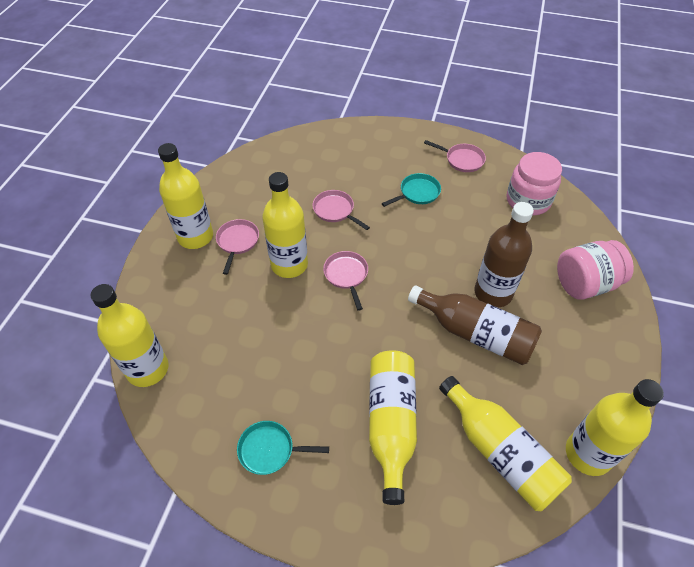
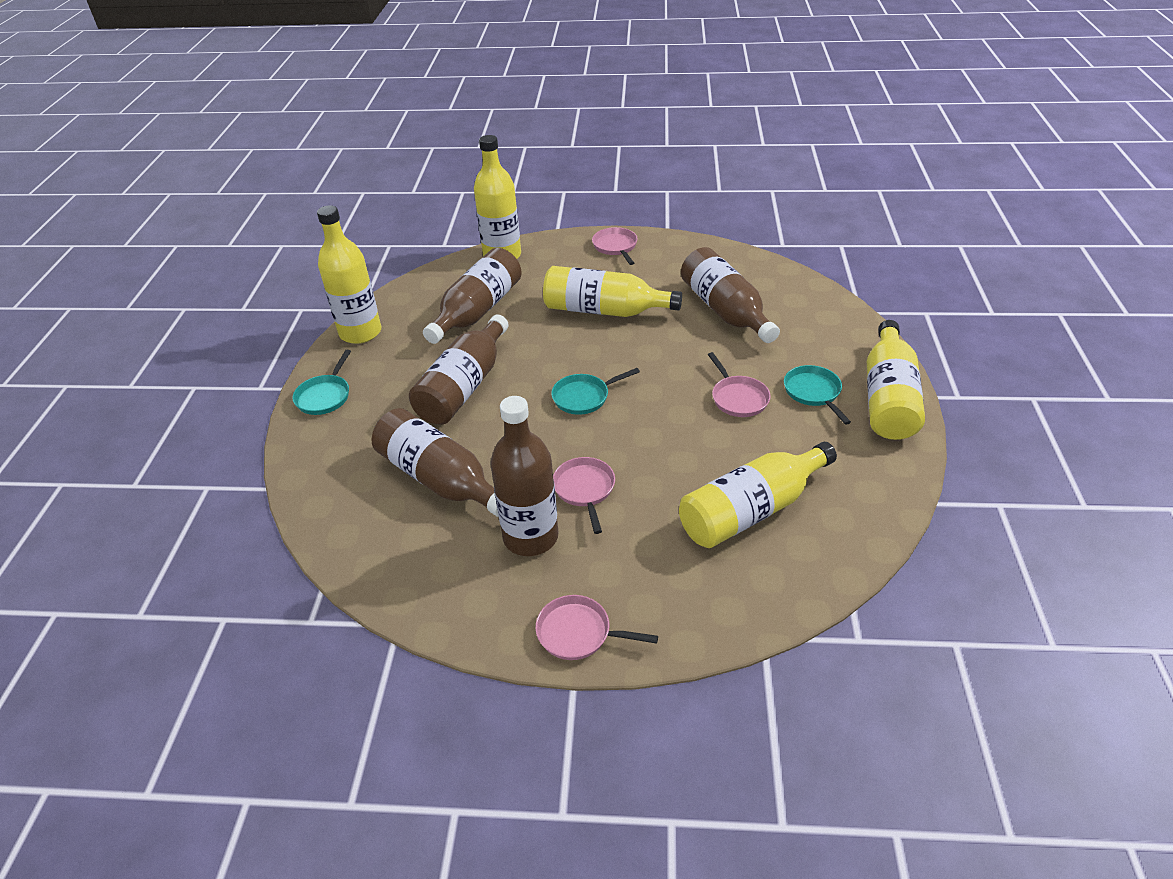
brown bottle: 2 -> 5
pink jar: 2 -> 0
turquoise pan: 2 -> 3
yellow bottle: 6 -> 5

